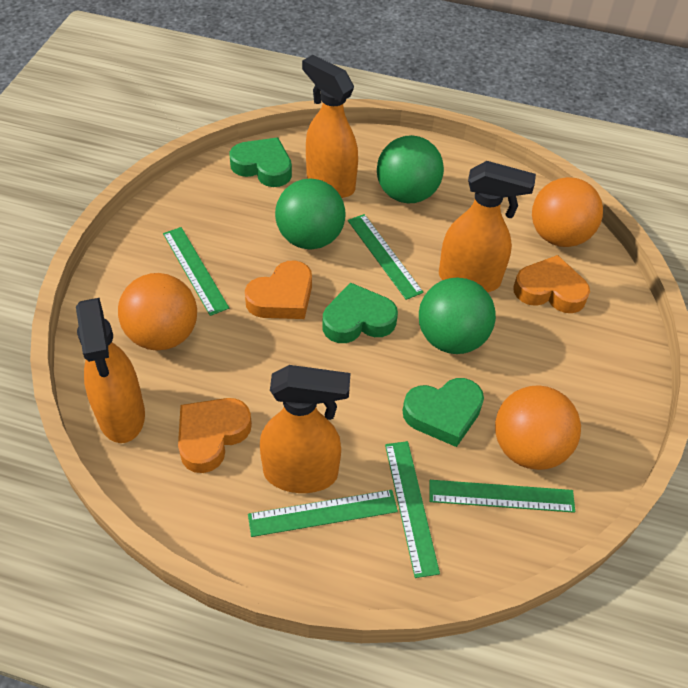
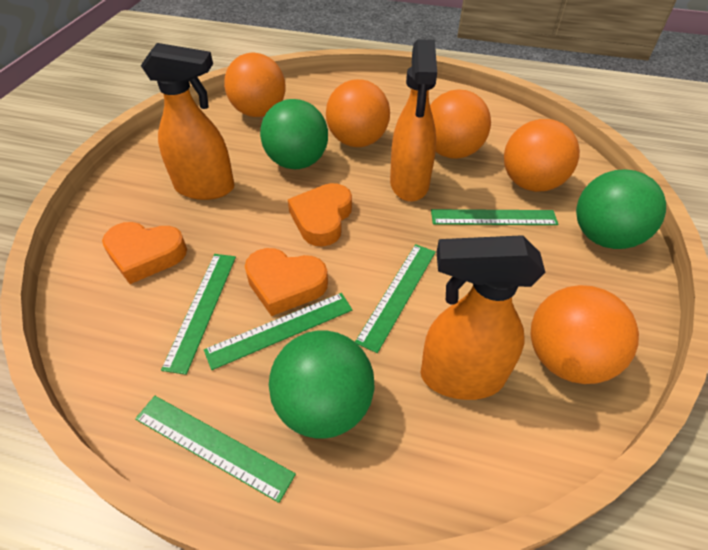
green heart: 3 -> 0
orange ball: 3 -> 5
orange spray bottle: 4 -> 3

